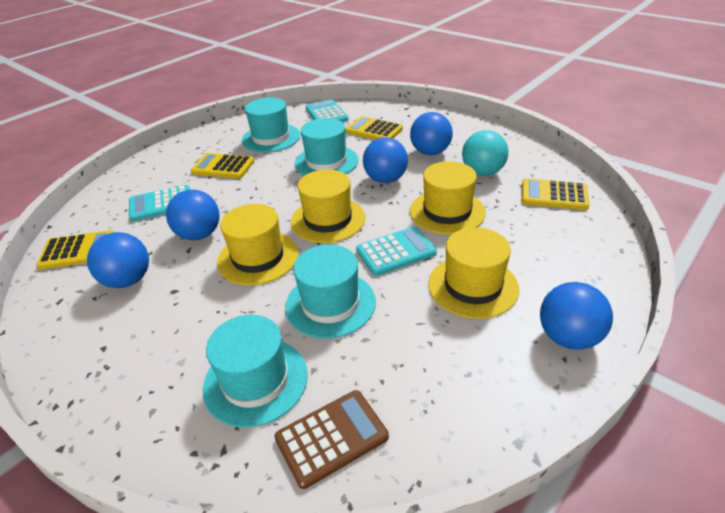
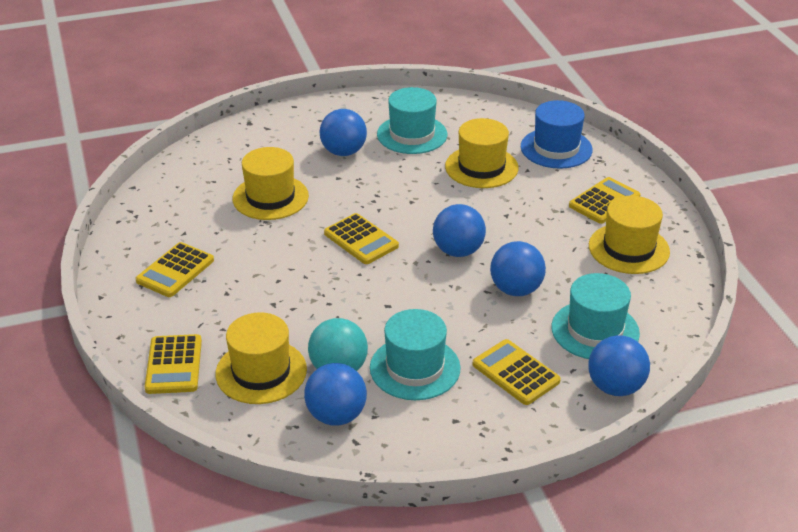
blue hat: 0 -> 1
brown calculator: 1 -> 0
turquoise calculator: 3 -> 0
turquoise hat: 4 -> 3
yellow calculator: 4 -> 5

